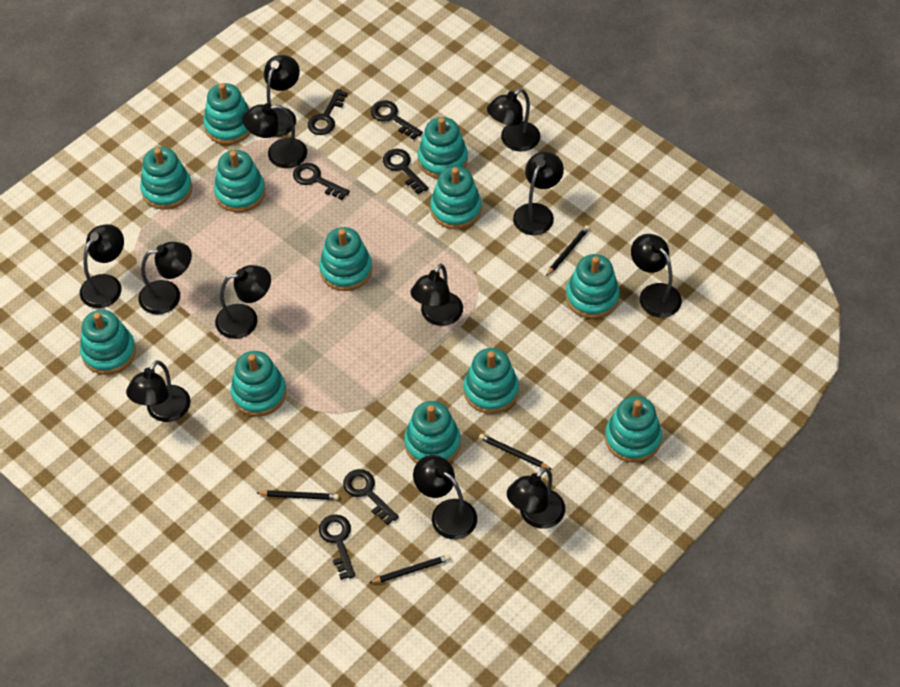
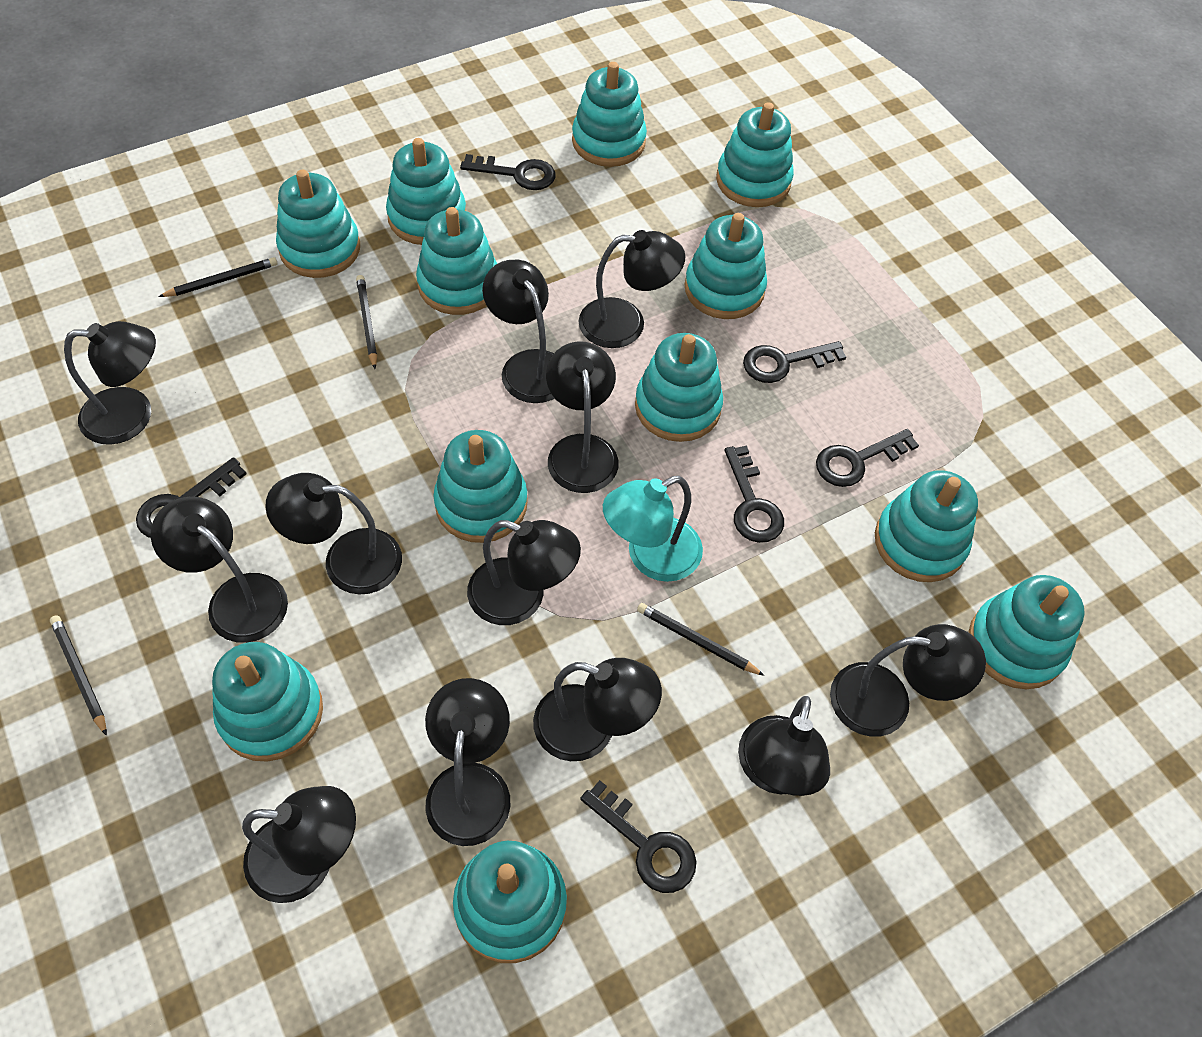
turquoise lamp: 0 -> 1

